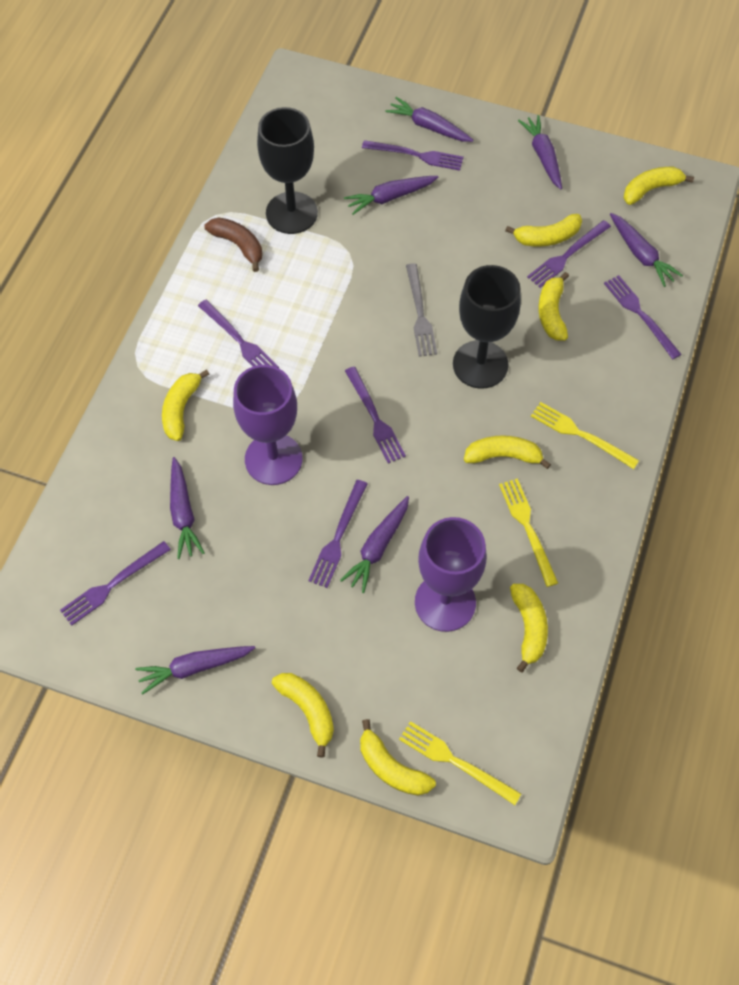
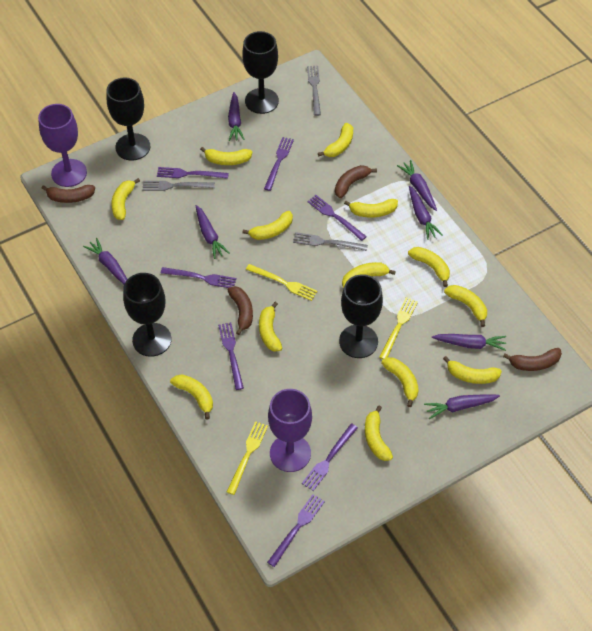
black goblet: 2 -> 4
brown banana: 1 -> 4
grey fork: 1 -> 3
yellow banana: 8 -> 13

